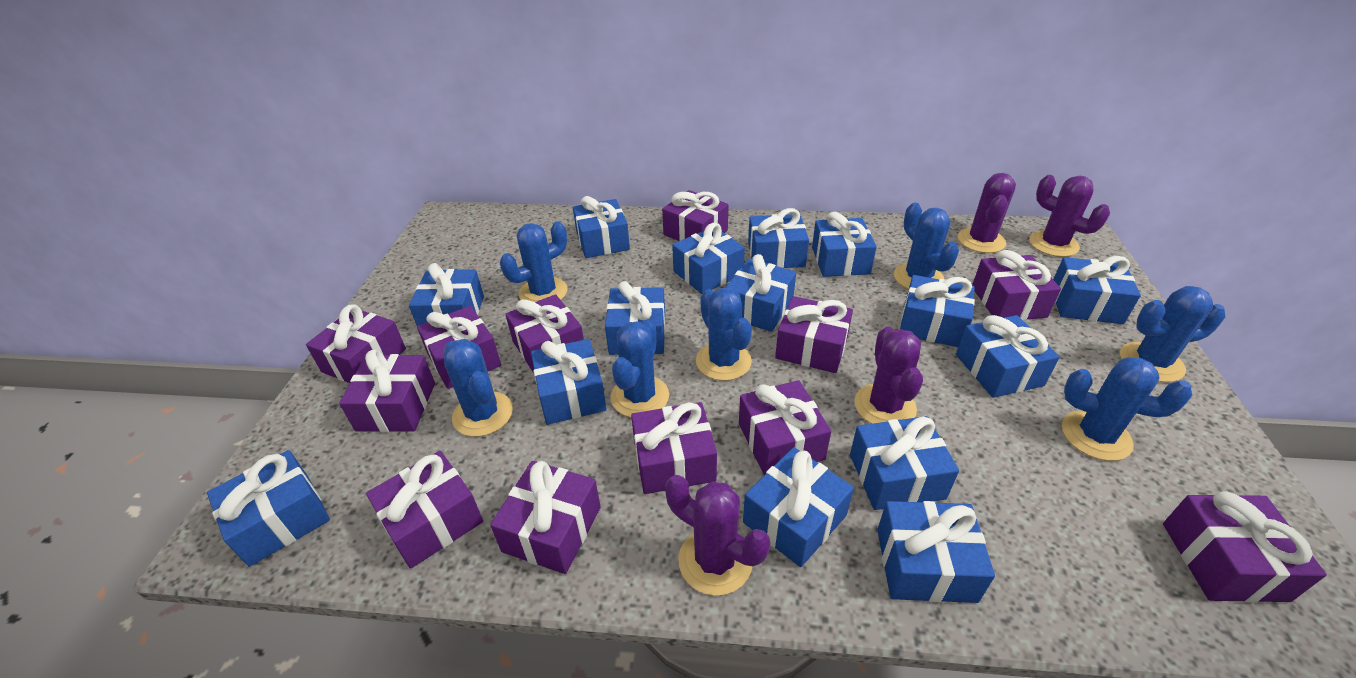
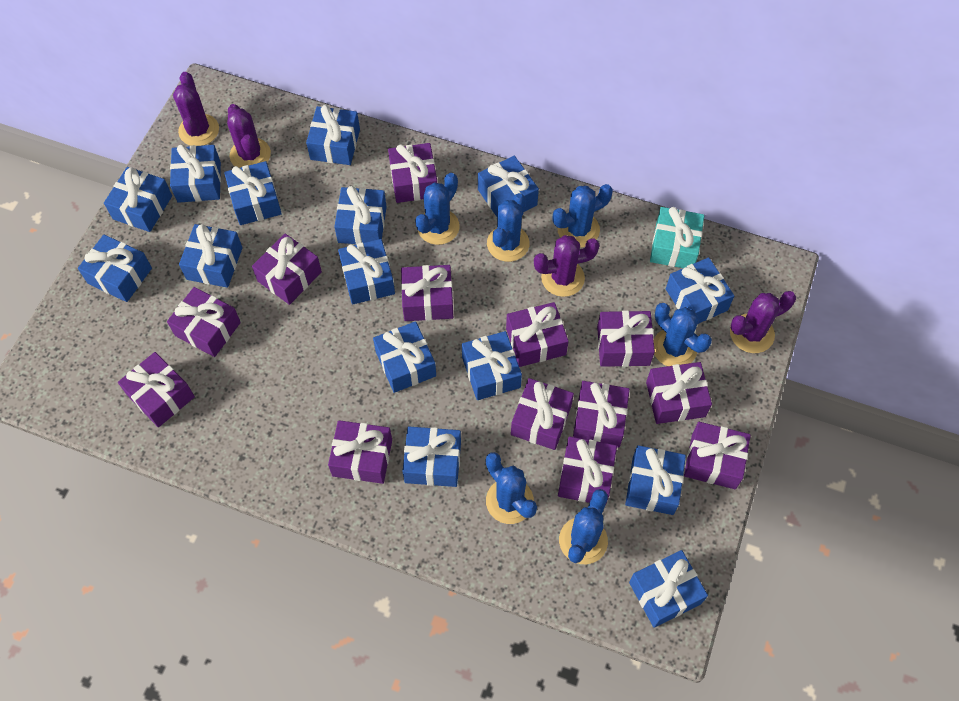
blue cactus: 7 -> 6
purple gift: 12 -> 13
turquoise gift: 0 -> 1

